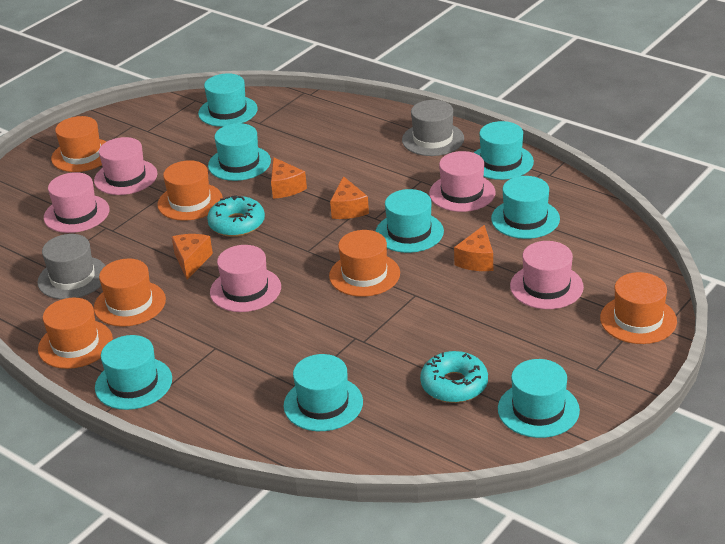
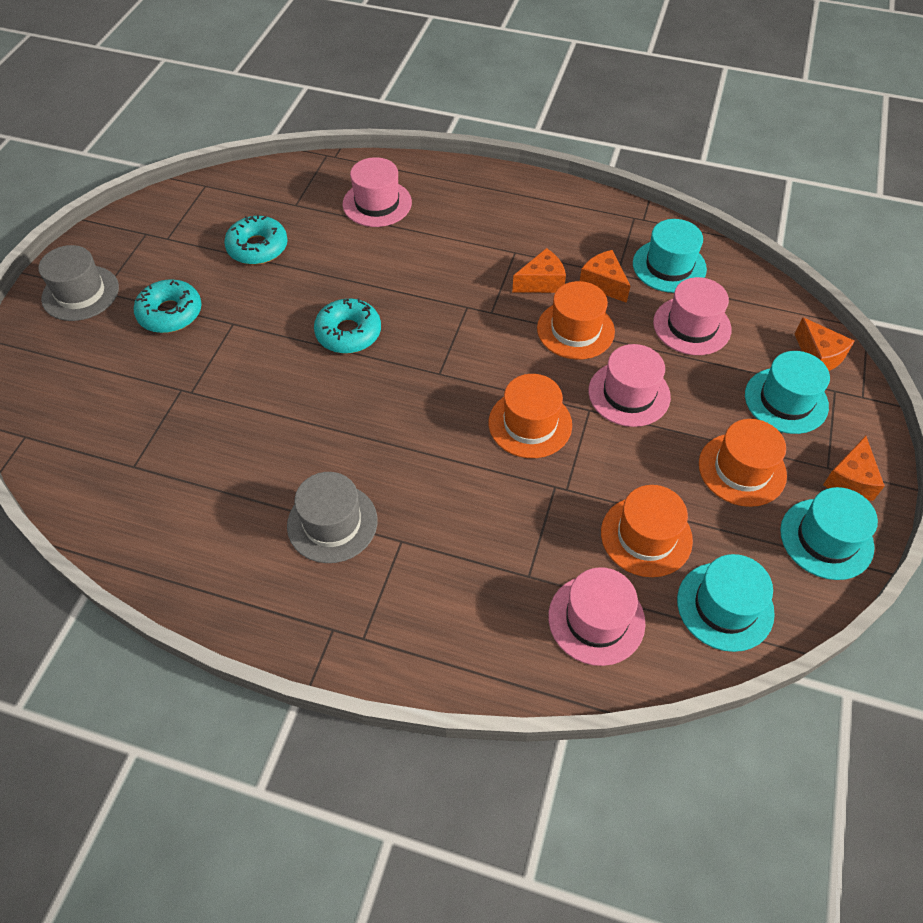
orange hat: 6 -> 4
pink hat: 5 -> 4
turquoise donut: 2 -> 3
turquoise hat: 8 -> 4

